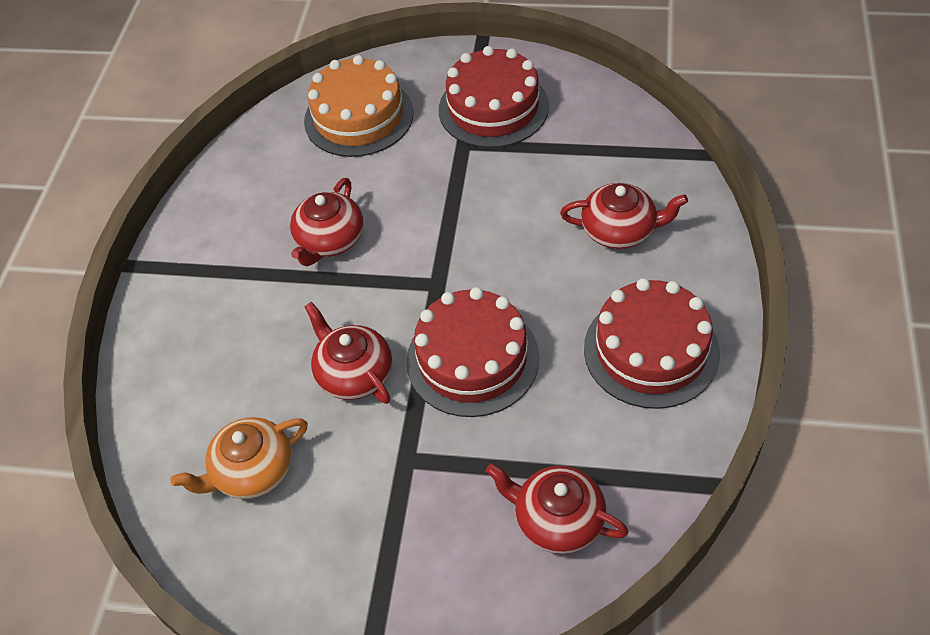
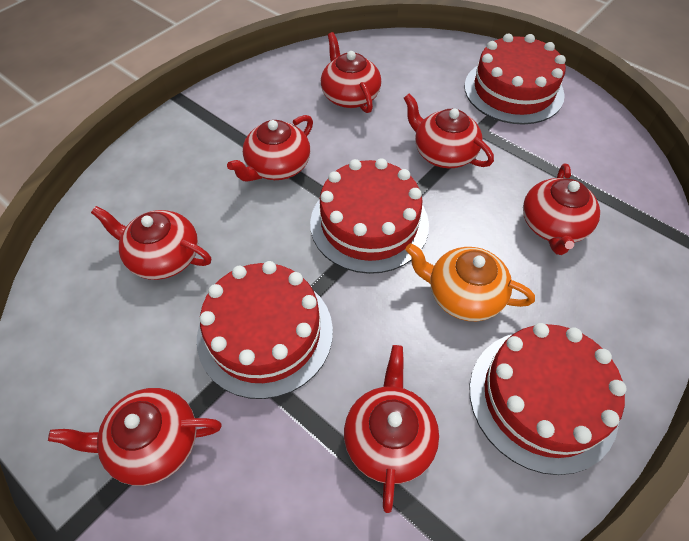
orange cake: 1 -> 0
red cake: 3 -> 4
red teapot: 4 -> 7

